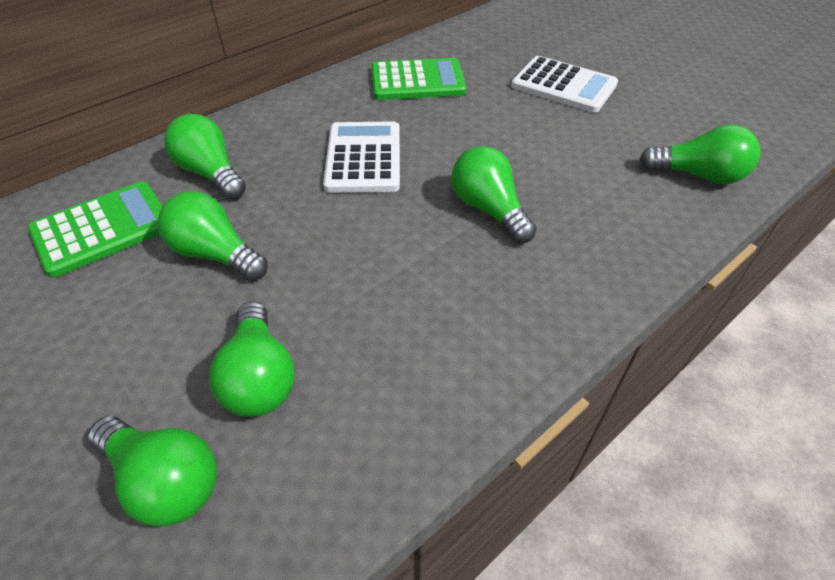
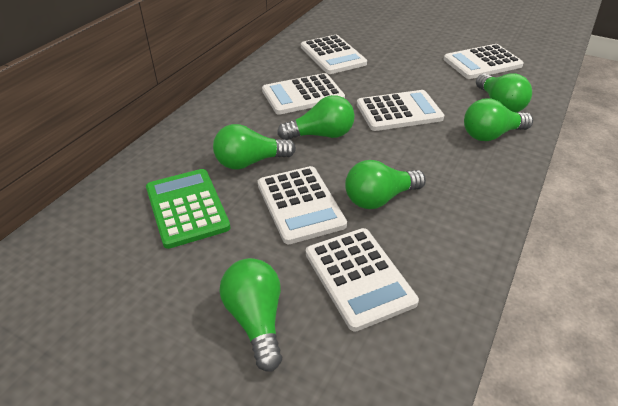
green calculator: 2 -> 1
white calculator: 2 -> 6

